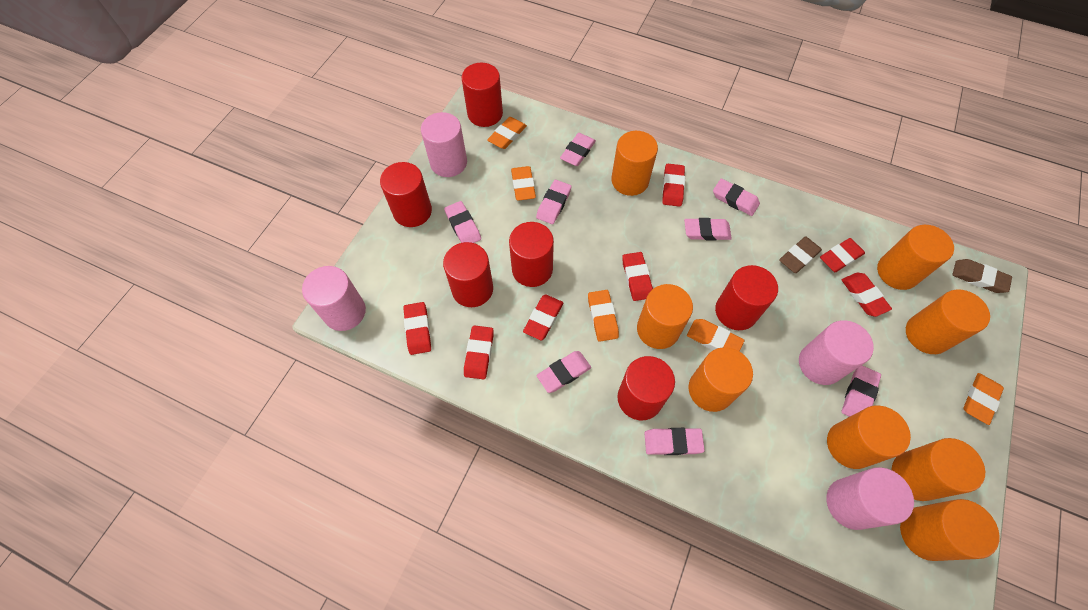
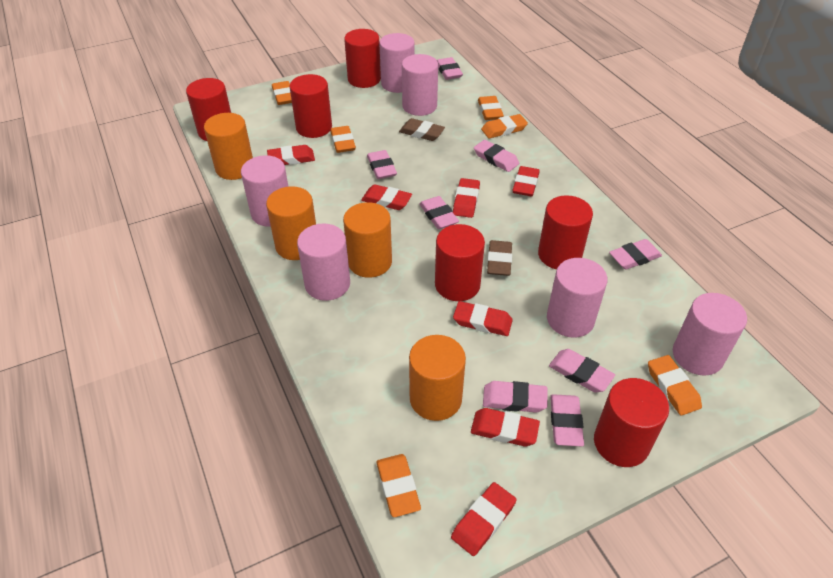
orange cylinder: 8 -> 4
orange eraser: 5 -> 6
pink cylinder: 4 -> 6

